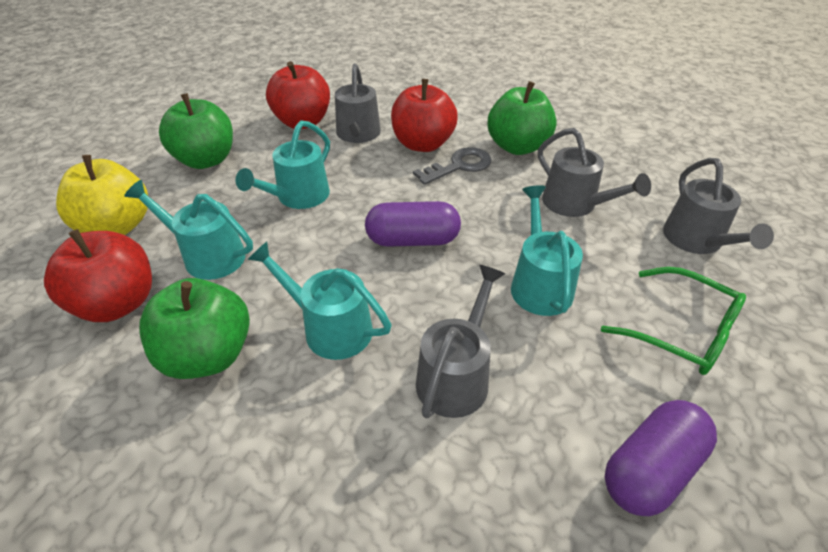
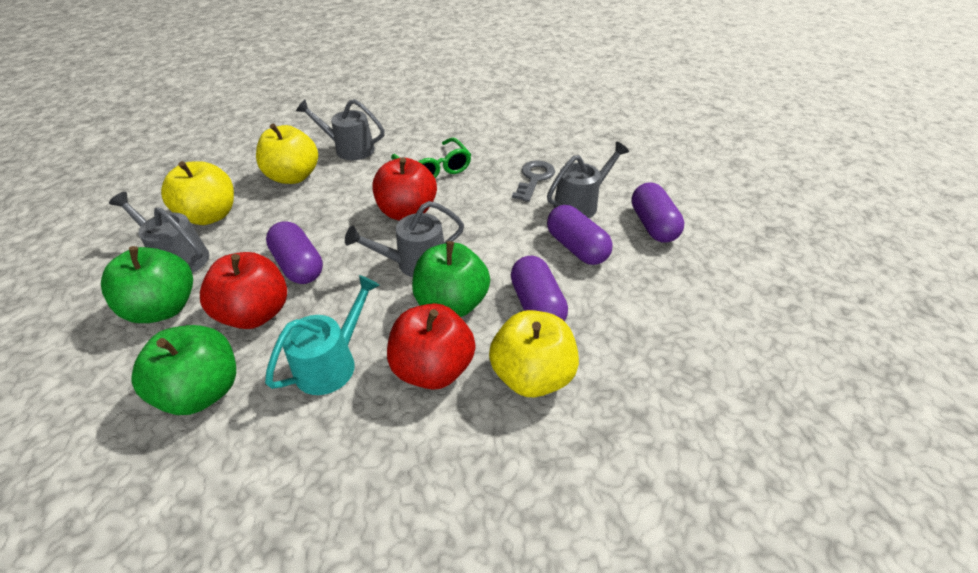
purple capsule: 2 -> 4
turquoise watering can: 4 -> 1
yellow apple: 1 -> 3

